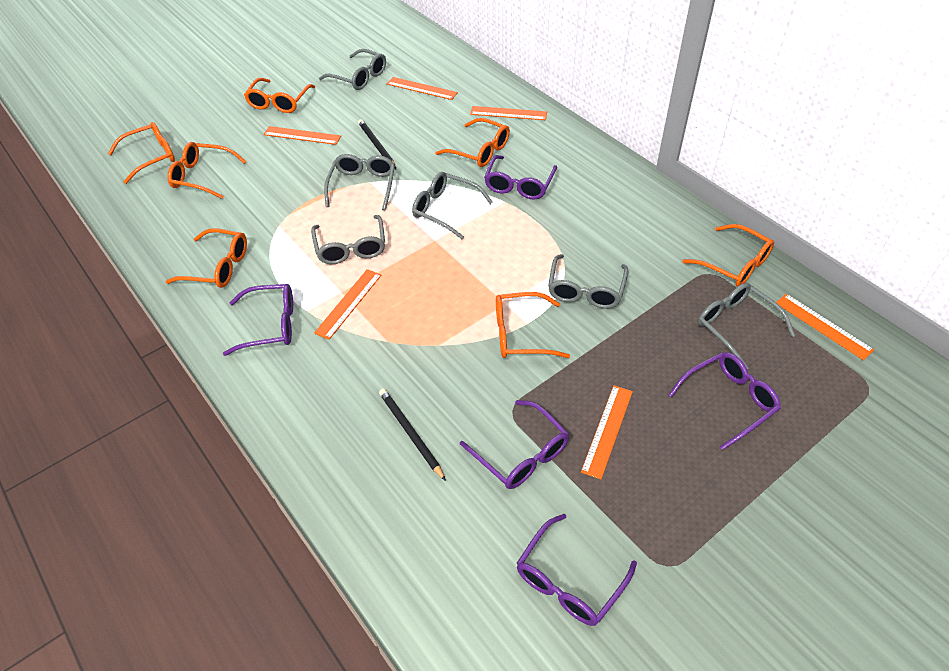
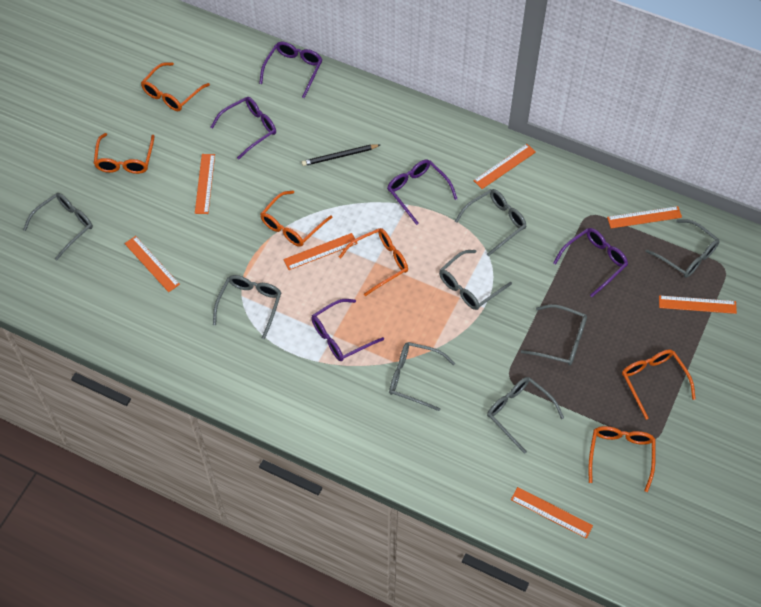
black pencil: 2 -> 1
grey glasses: 6 -> 8
orange glasses: 7 -> 6
orange ruler: 6 -> 7

